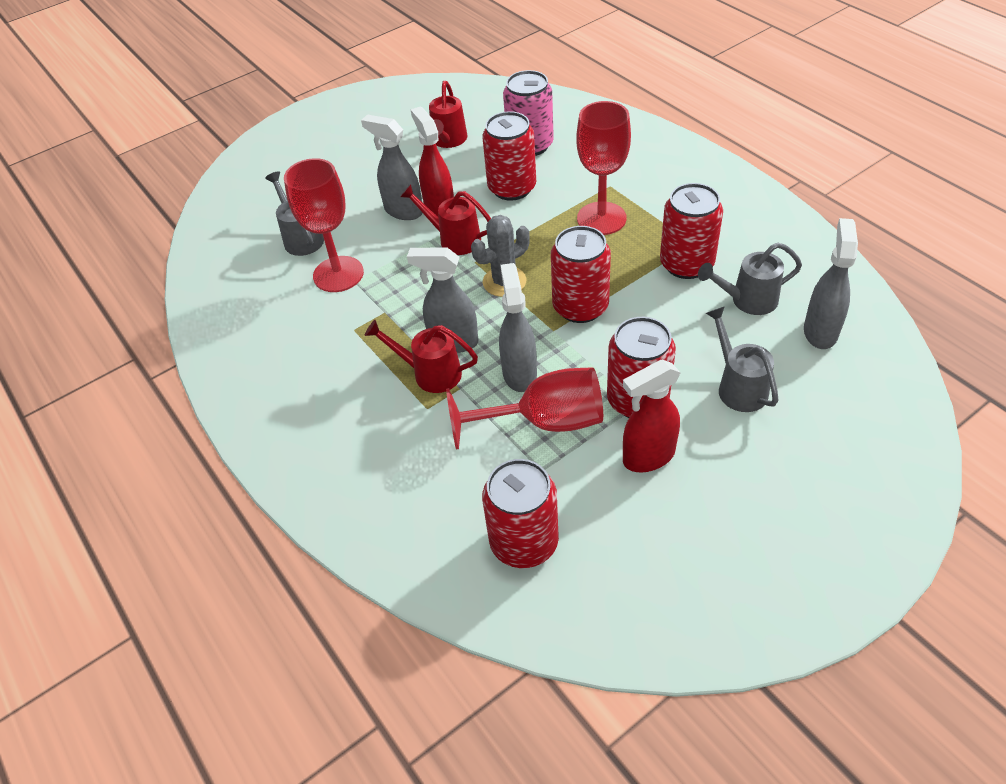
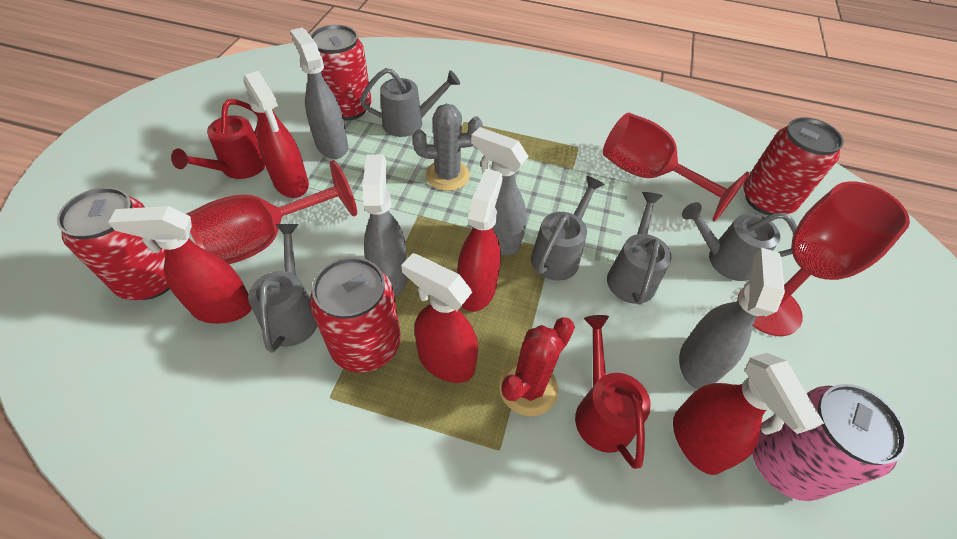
grey watering can: 3 -> 5
red cactus: 0 -> 1
red can: 5 -> 4
red spray bottle: 2 -> 5
red watering can: 3 -> 2

